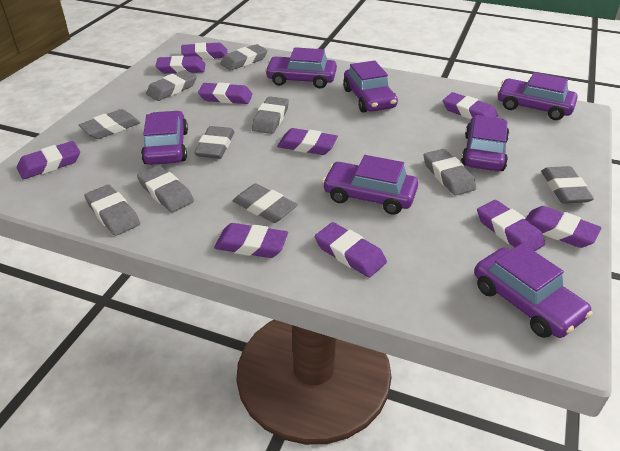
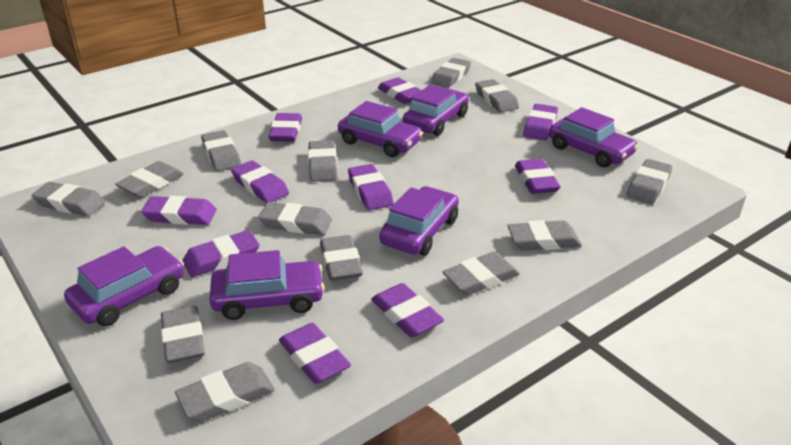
grey eraser: 10 -> 13
purple car: 7 -> 6

